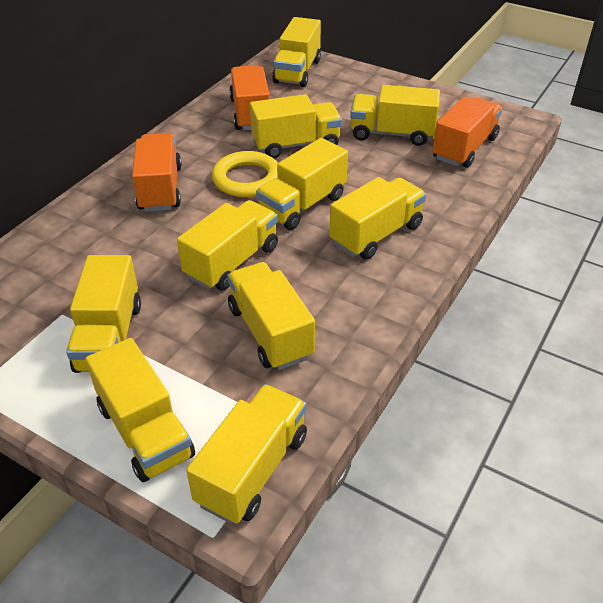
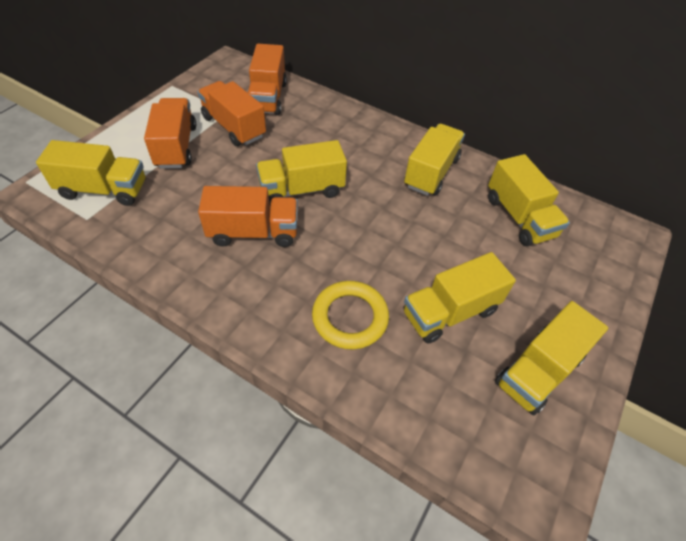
orange truck: 3 -> 4
yellow truck: 10 -> 6

